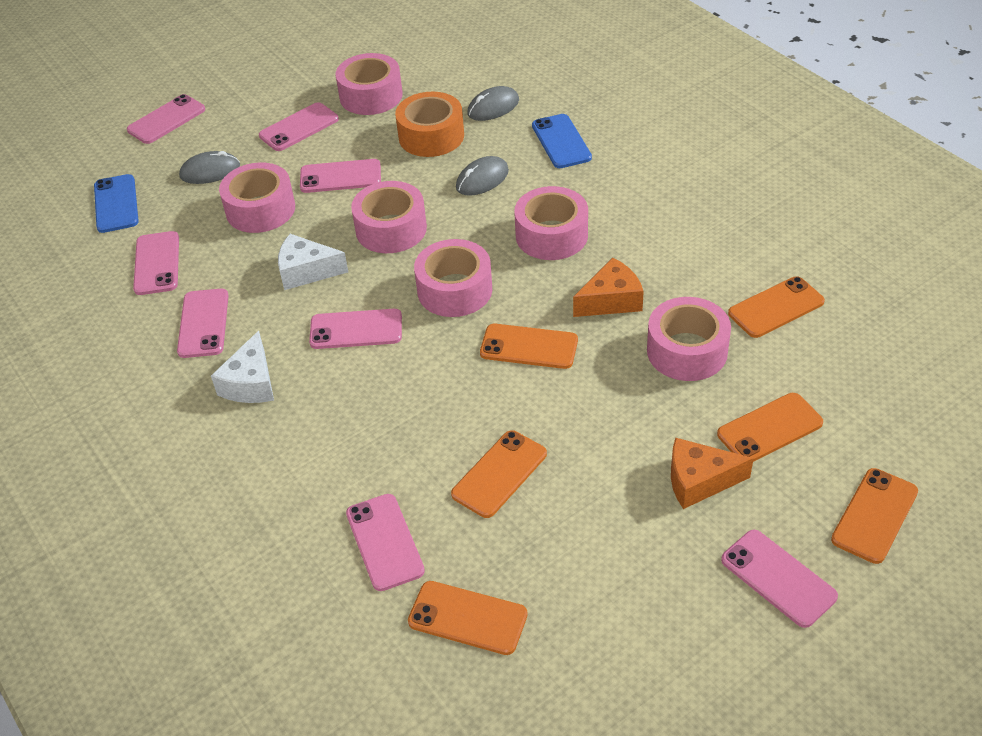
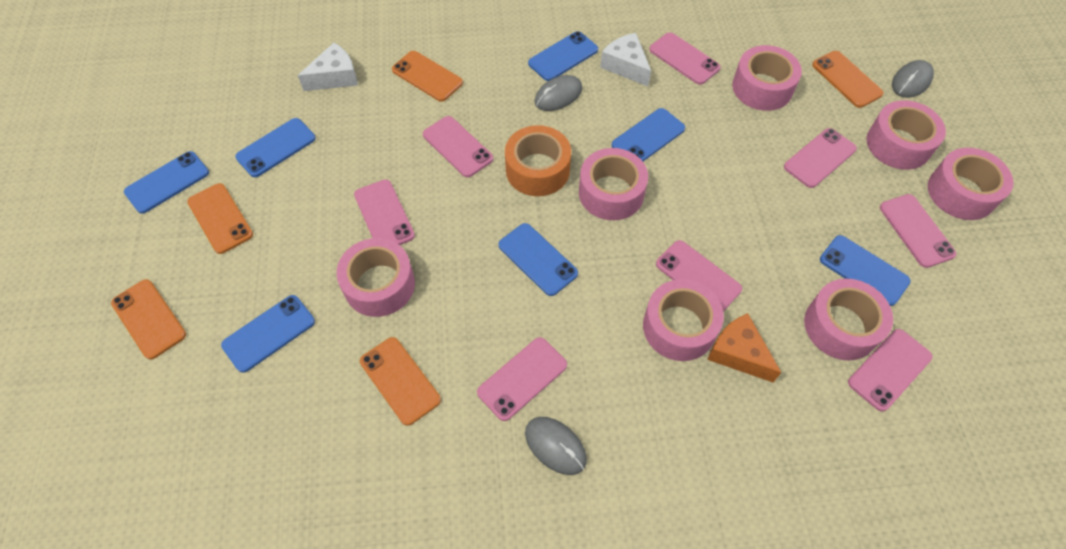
blue phone: 2 -> 7
orange cheese: 2 -> 1
orange phone: 6 -> 5
pink tape: 6 -> 7

